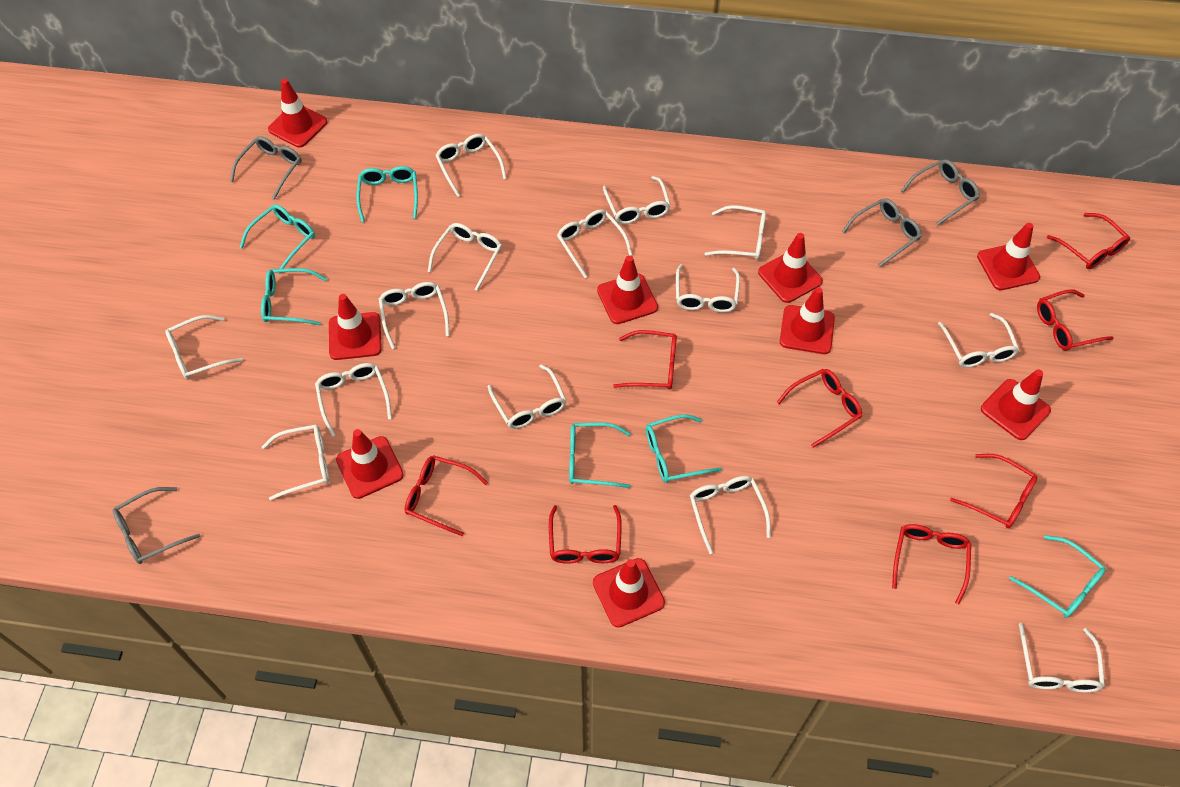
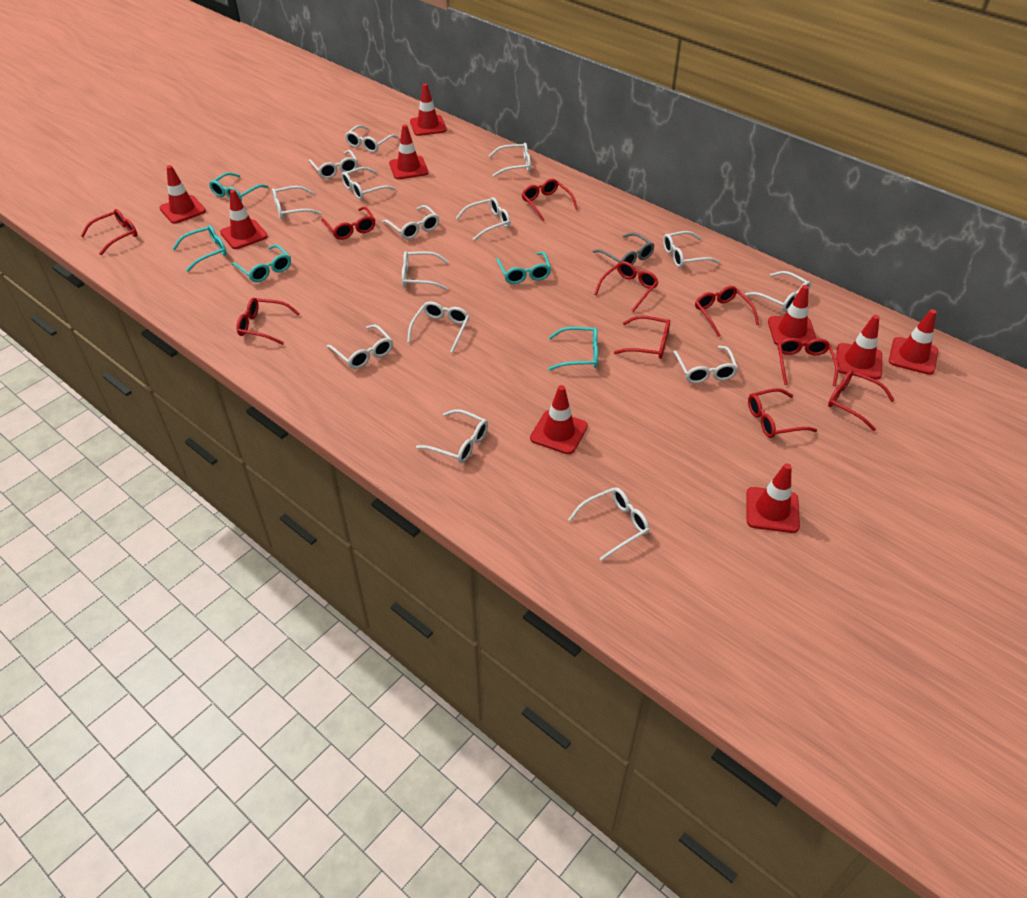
grey glasses: 4 -> 1
red glasses: 8 -> 10
turquoise glasses: 6 -> 5
white glasses: 14 -> 15

